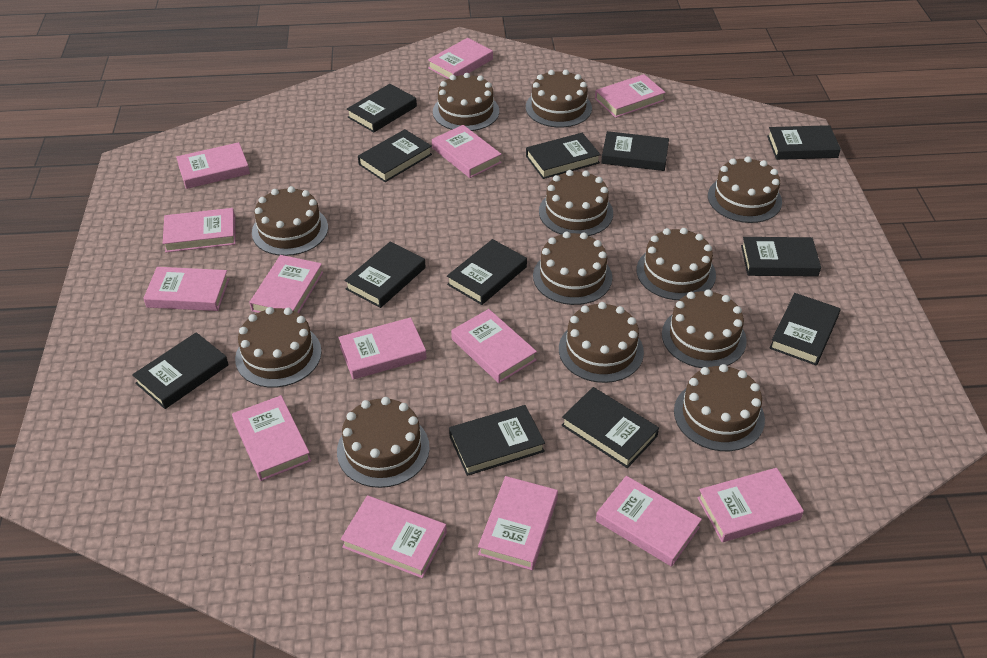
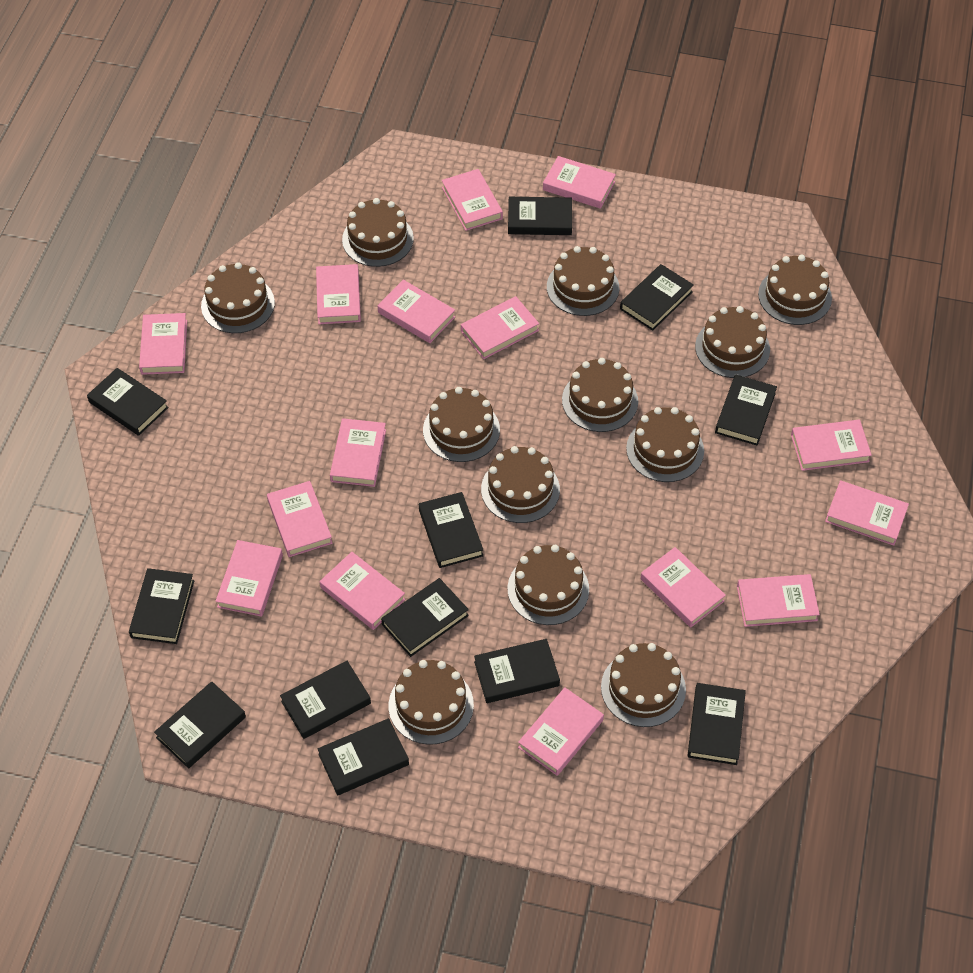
pink book: 14 -> 15

